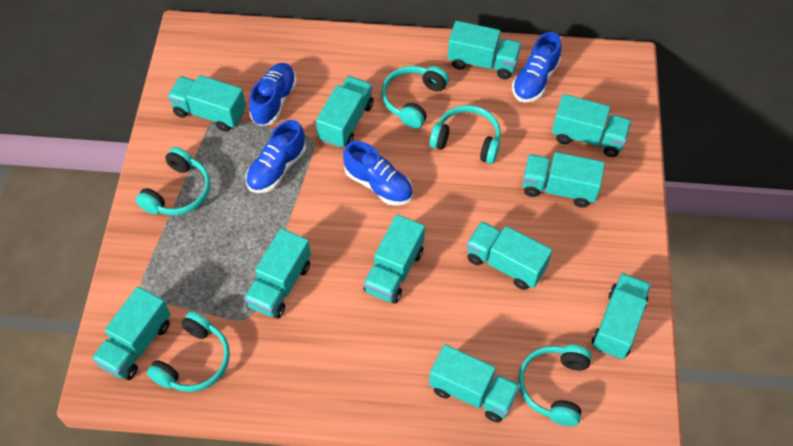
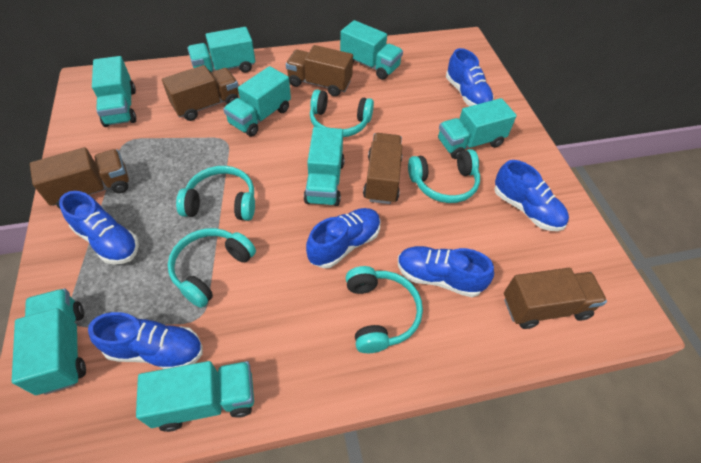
blue shoe: 4 -> 6
brown truck: 0 -> 5
turquoise truck: 11 -> 8

